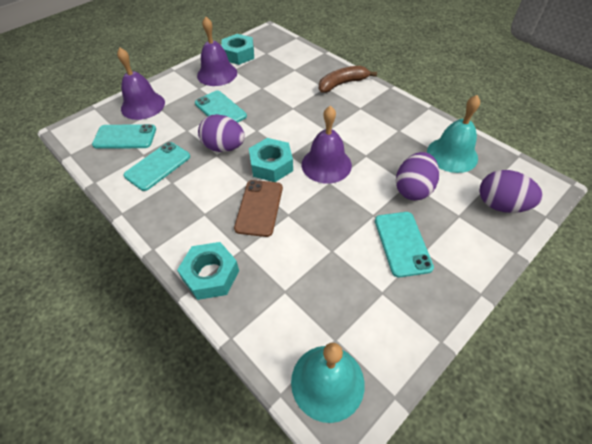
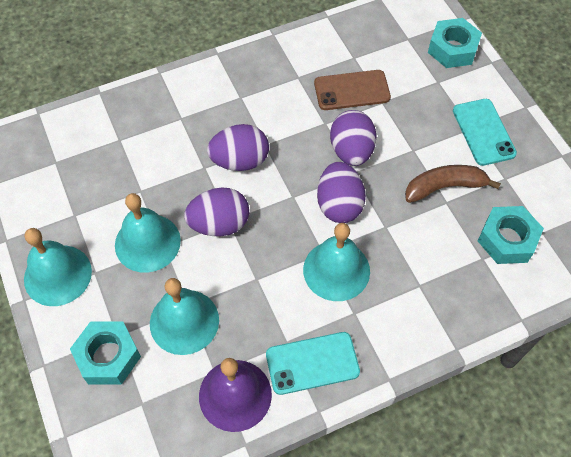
purple bell: 3 -> 1
purple egg: 3 -> 4
turquoise bell: 2 -> 4
turquoise phone: 4 -> 2

